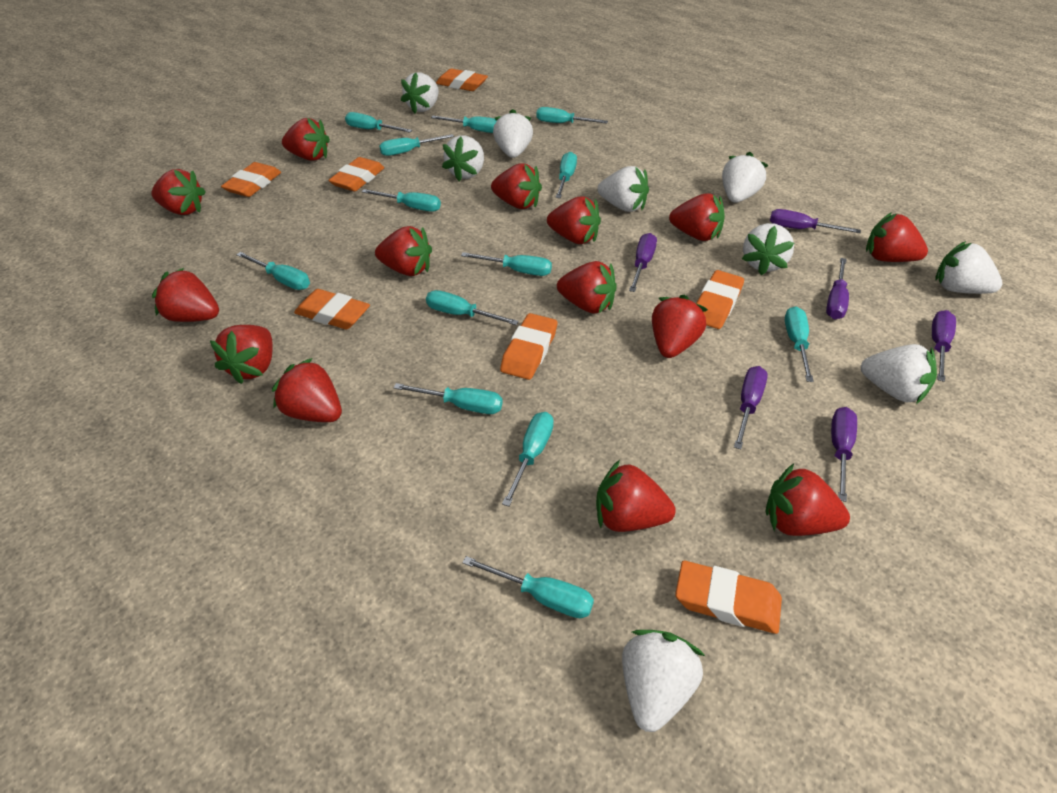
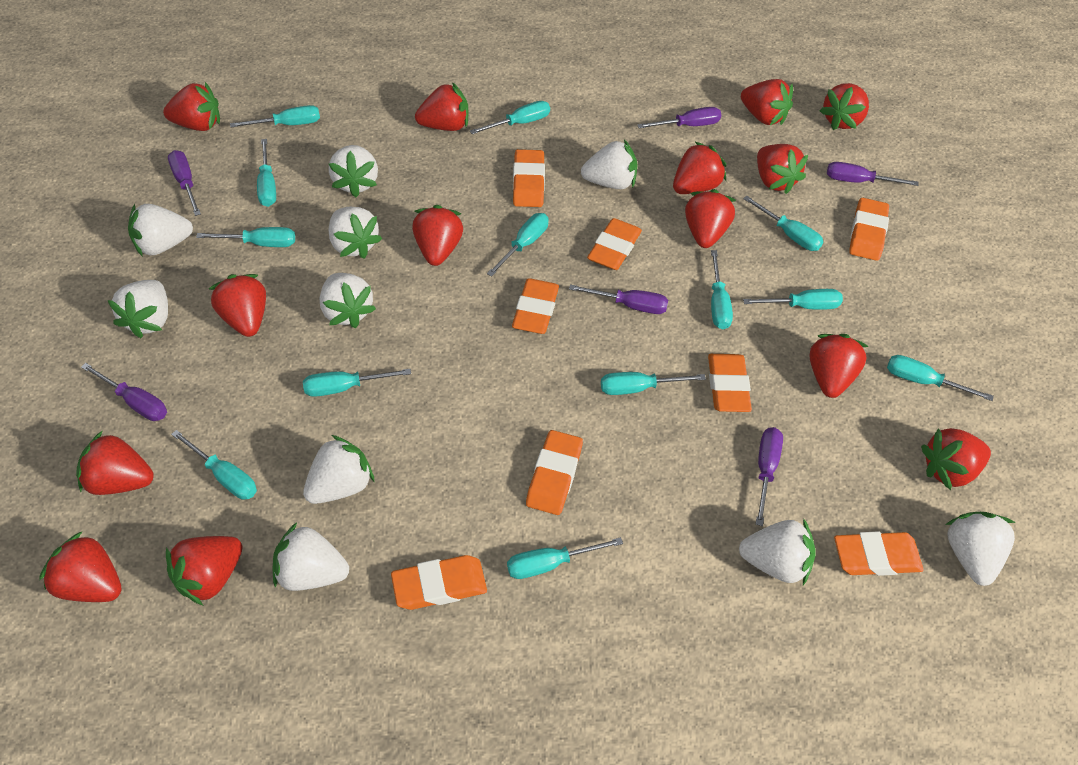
orange eraser: 7 -> 8
white strawberry: 9 -> 10

